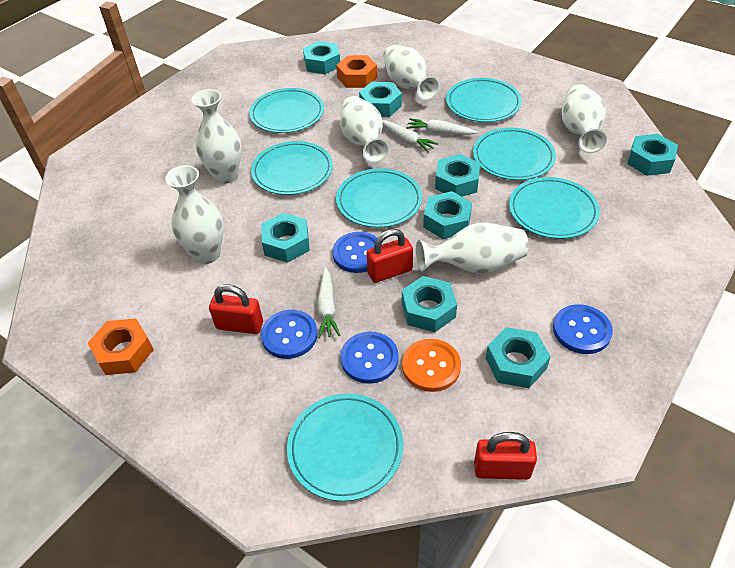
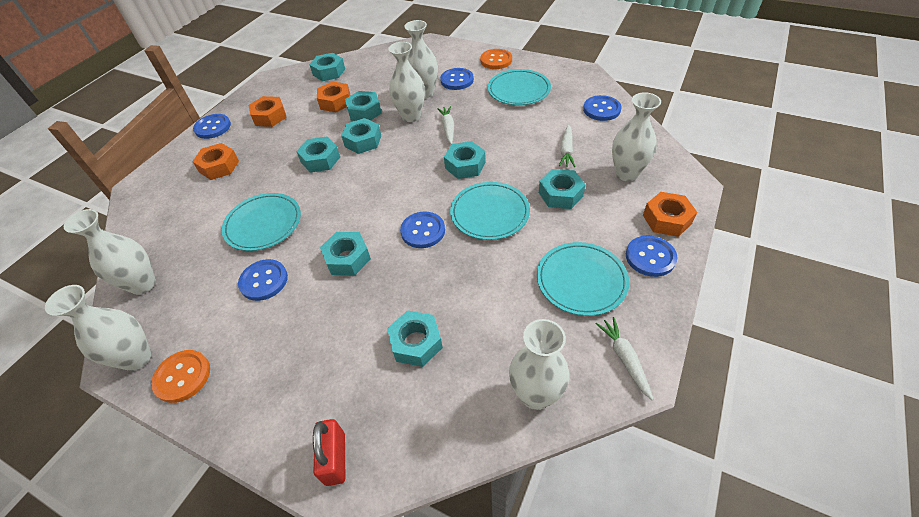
blue button: 4 -> 6
orange button: 1 -> 2
orange nut: 2 -> 4
red padlock: 3 -> 1
turquoise plate: 7 -> 4

